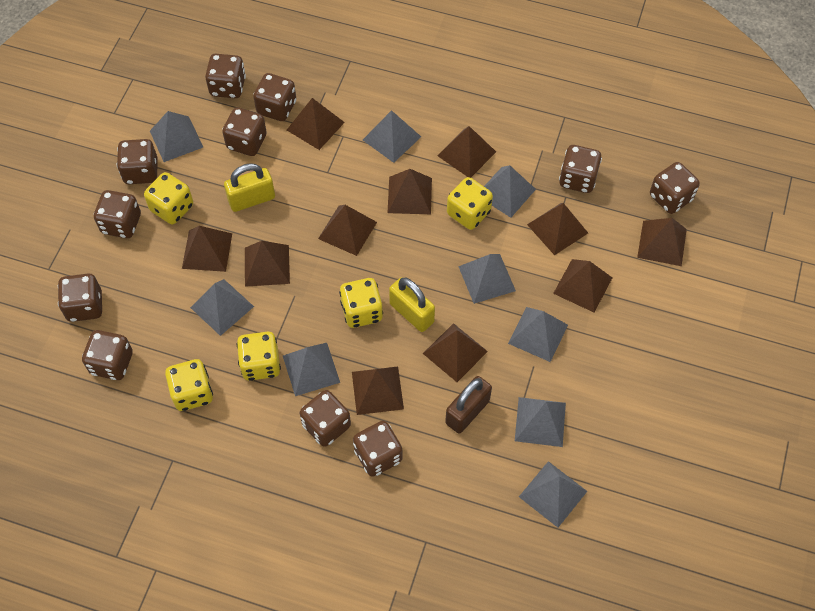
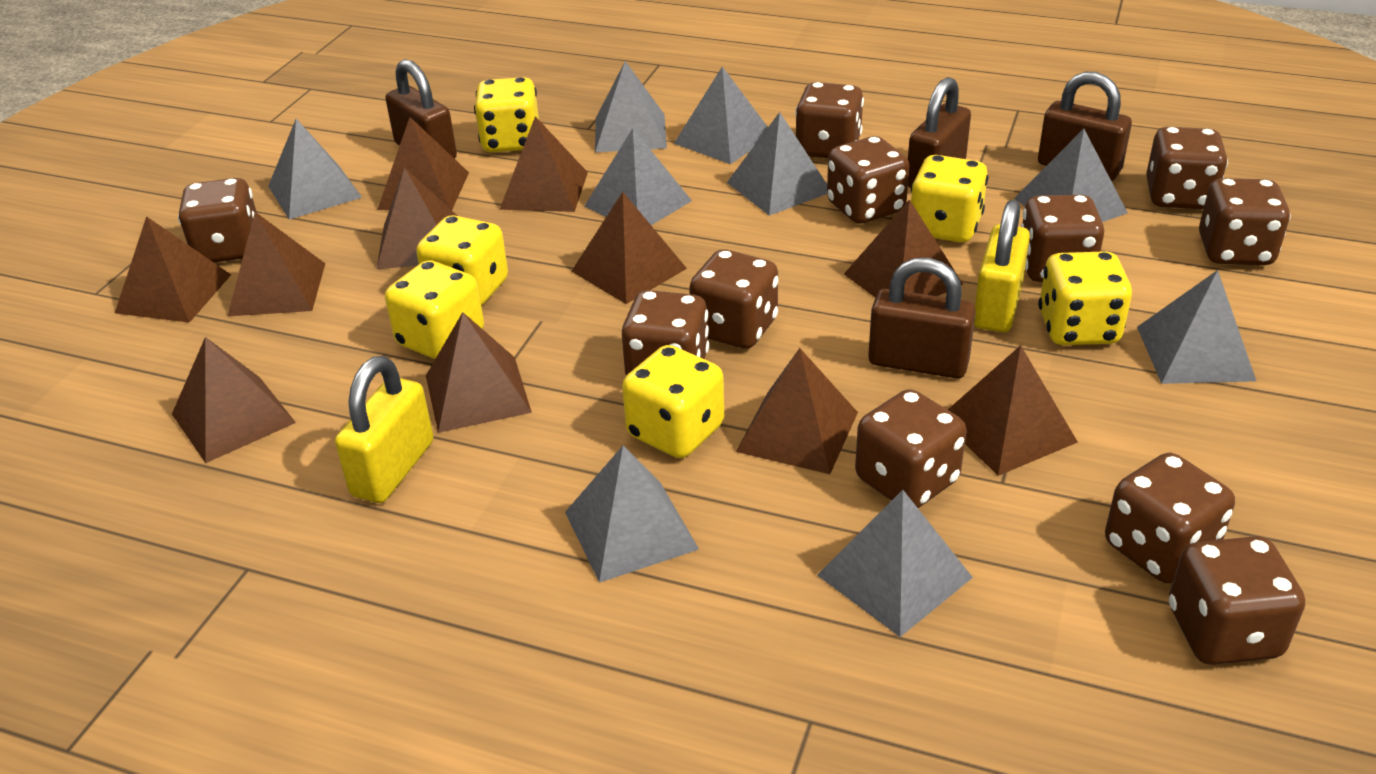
brown padlock: 1 -> 4
yellow dice: 5 -> 6

